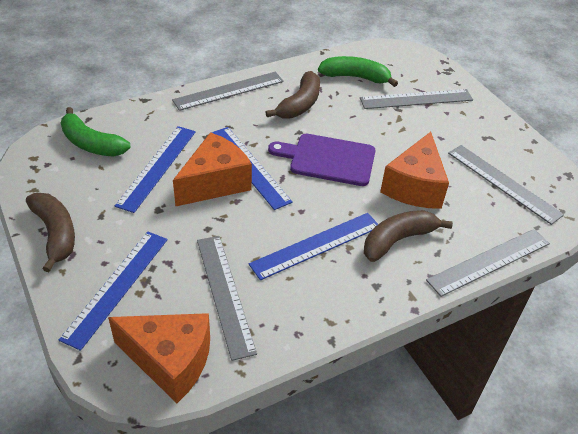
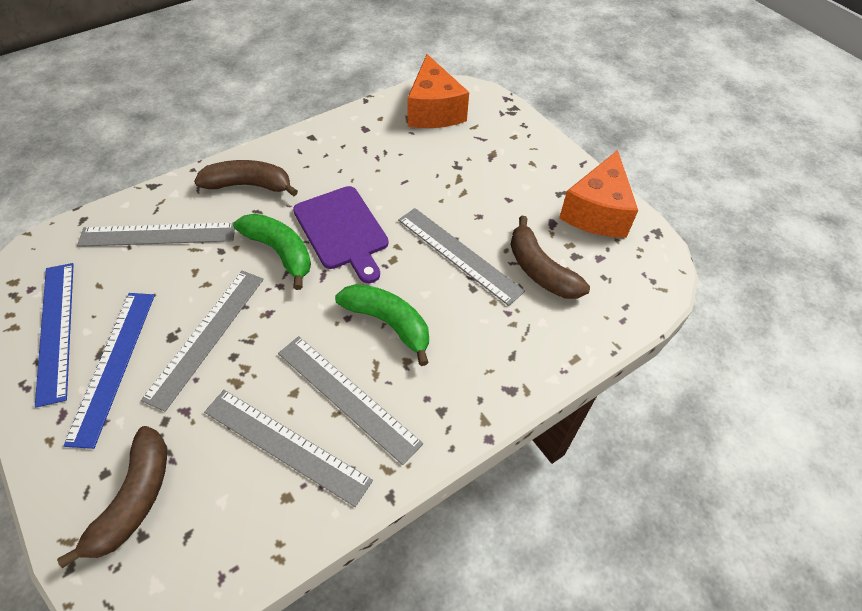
blue ruler: 4 -> 2
orange cheese: 3 -> 2

